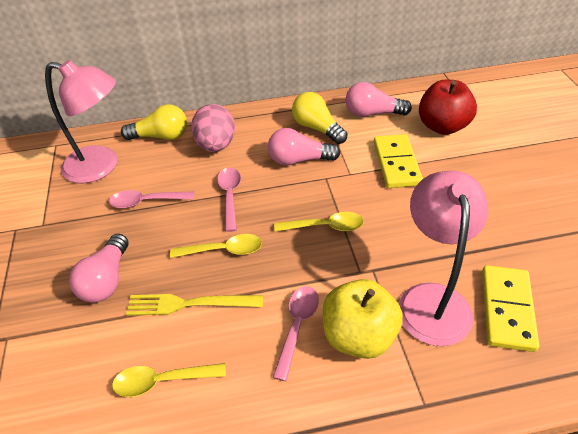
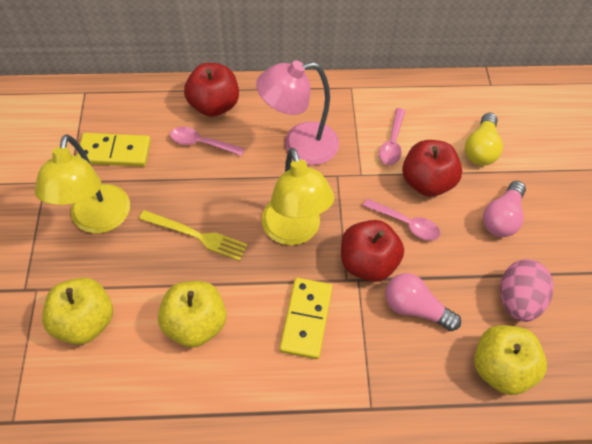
pink lamp: 2 -> 1
pink light bulb: 3 -> 2
red apple: 1 -> 3
yellow apple: 1 -> 3
yellow lamp: 0 -> 2
yellow light bulb: 2 -> 1
yellow spoon: 3 -> 0

